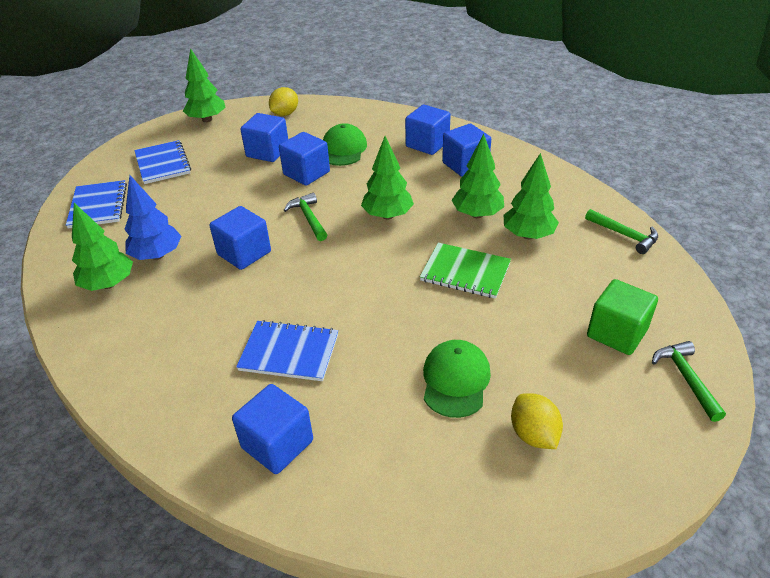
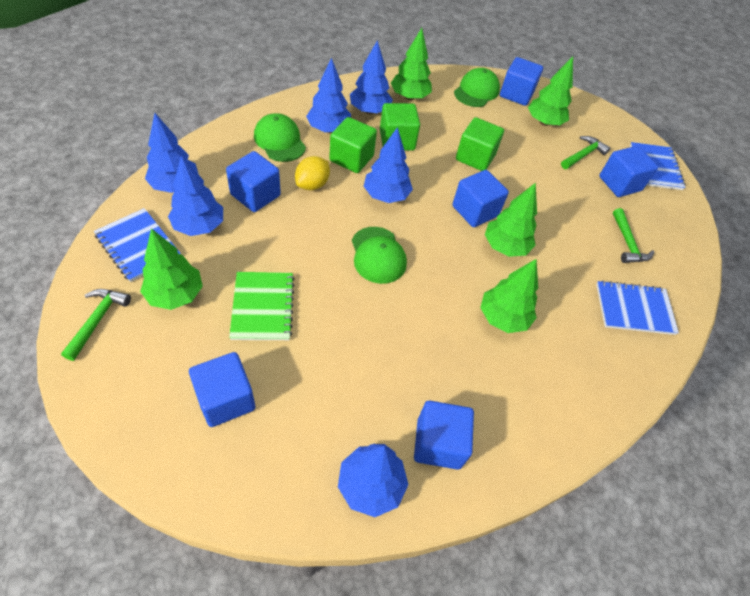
blue tree: 1 -> 6
green cap: 2 -> 3
green cube: 1 -> 3
yellow lemon: 2 -> 1

